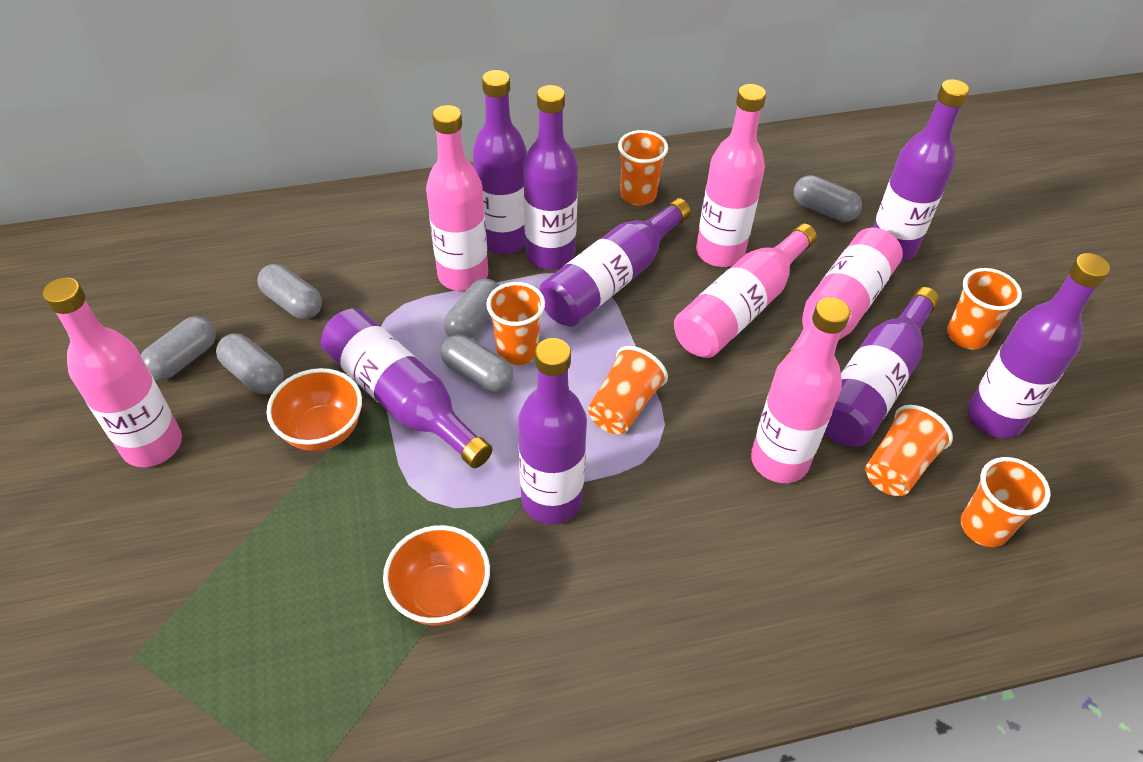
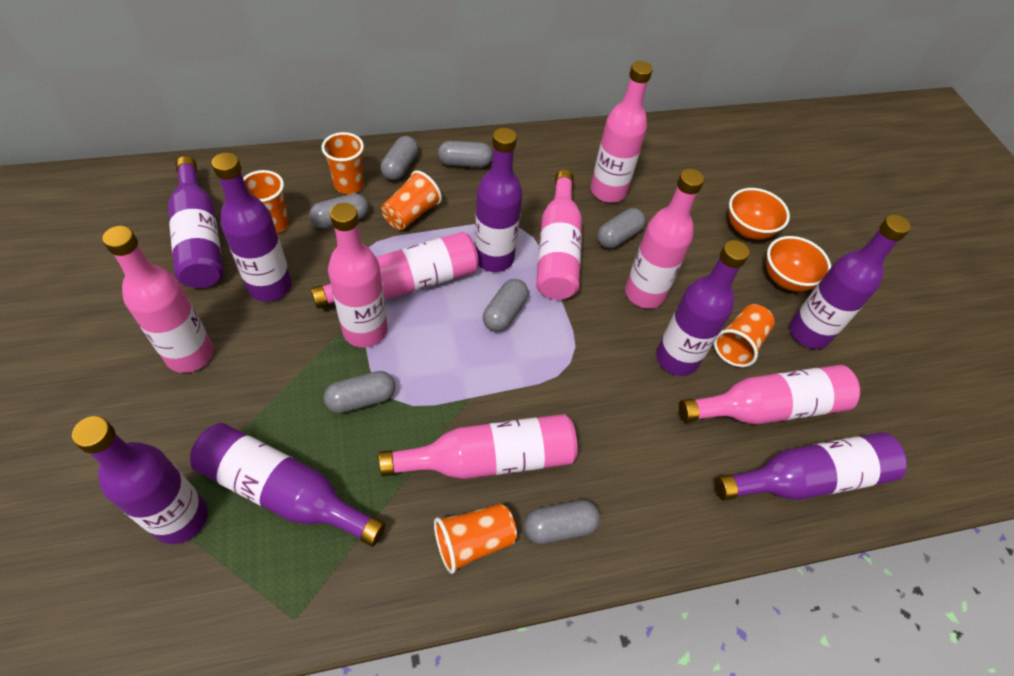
grey capsule: 6 -> 7
orange cup: 6 -> 5
pink bottle: 6 -> 8

